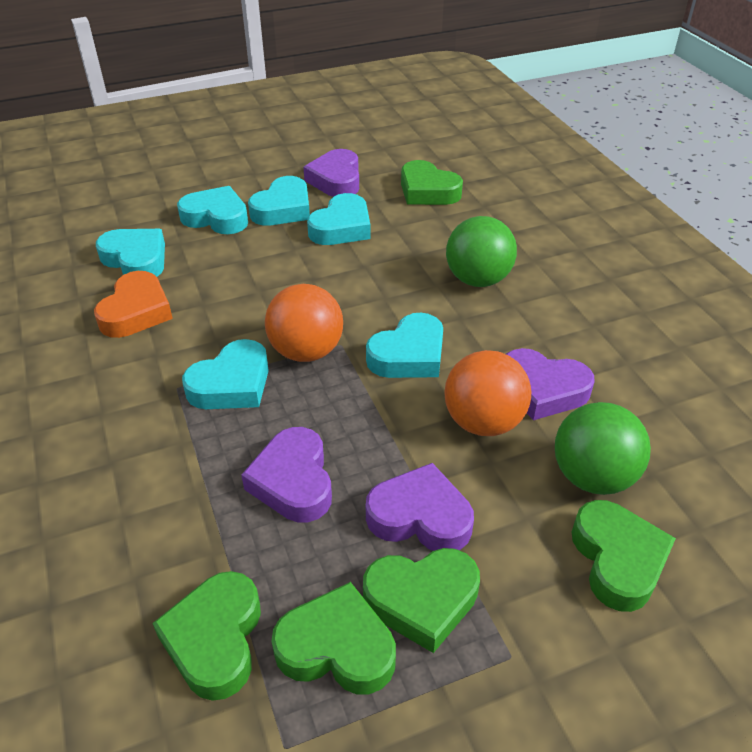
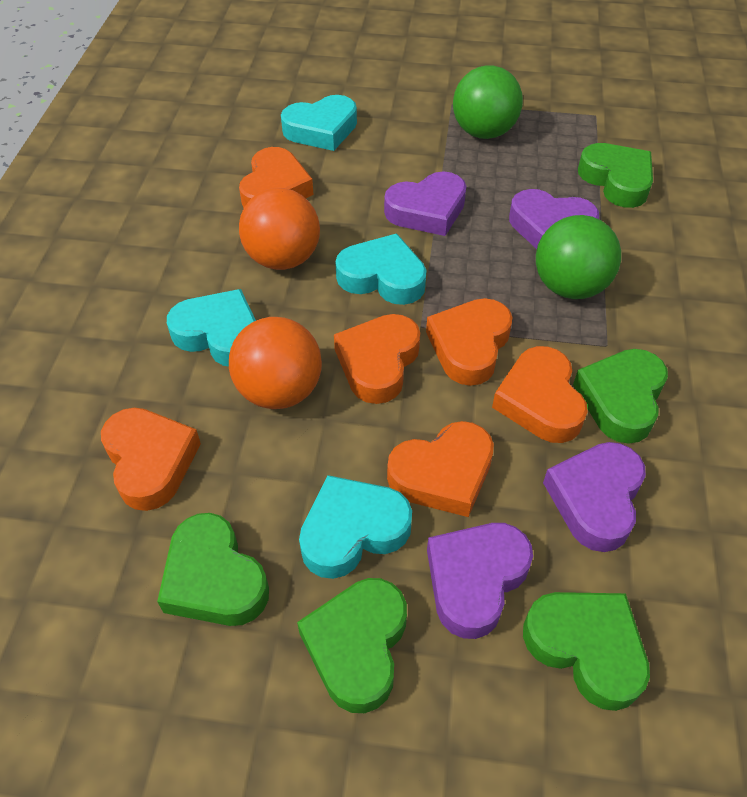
orange heart: 1 -> 6
turquoise heart: 6 -> 4

